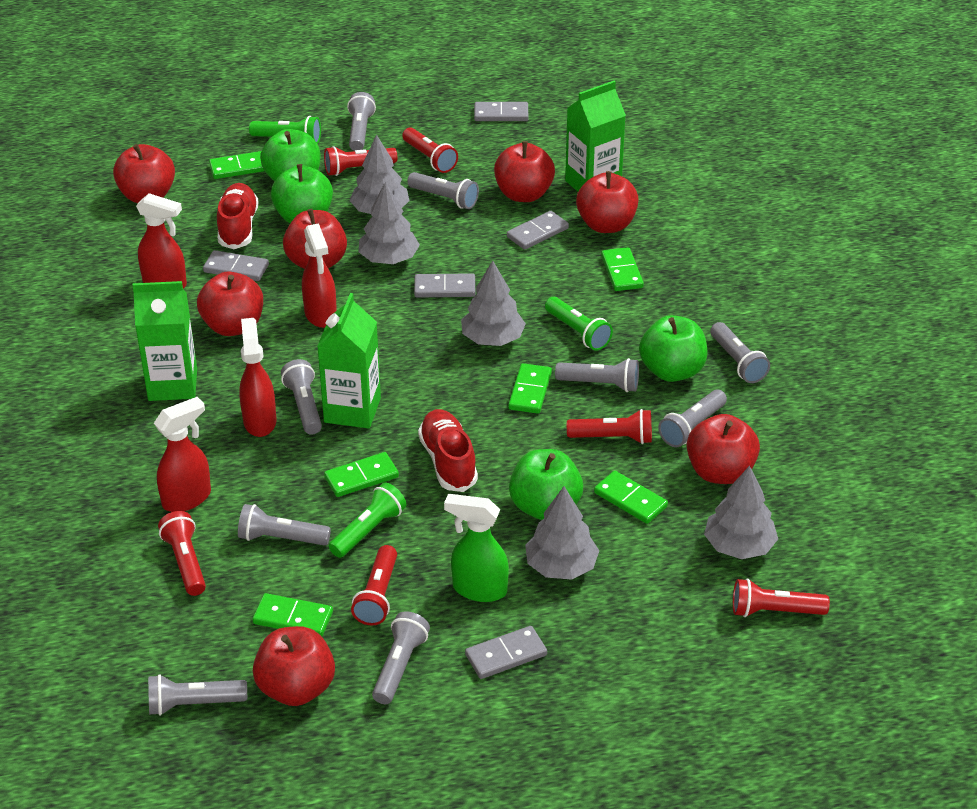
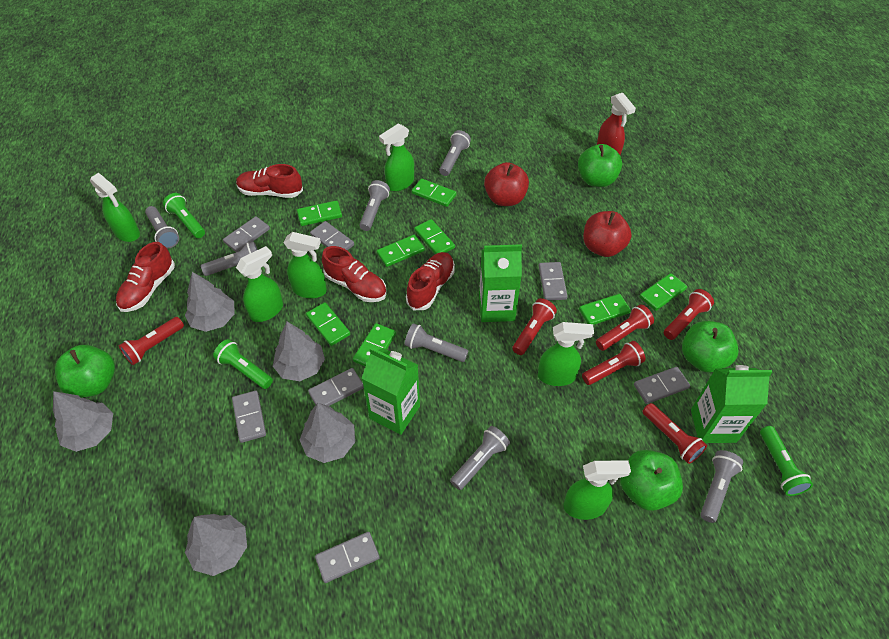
green domino: 6 -> 8
green spray bottle: 1 -> 6
grey domino: 5 -> 7
grey flashlight: 9 -> 7
red apple: 7 -> 2
red shoe: 2 -> 4
red spray bottle: 4 -> 1

